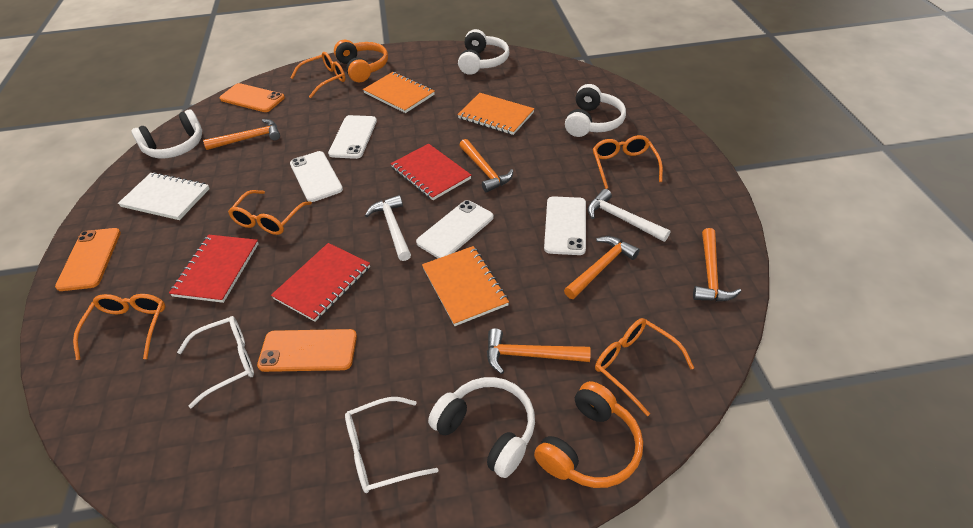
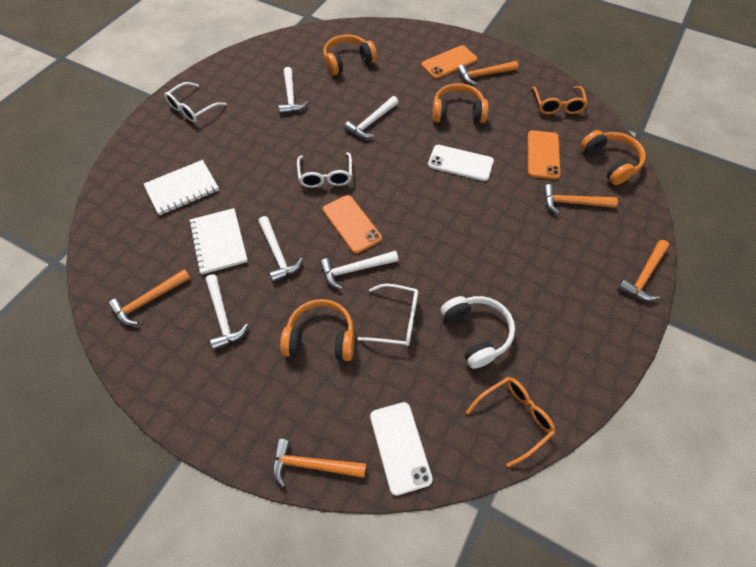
orange glasses: 5 -> 2
orange headphones: 2 -> 4
orange notebook: 3 -> 0
red notebook: 3 -> 0
white glasses: 2 -> 3
white hammer: 2 -> 5
white headphones: 4 -> 1
white notebook: 1 -> 2
white phone: 4 -> 2

